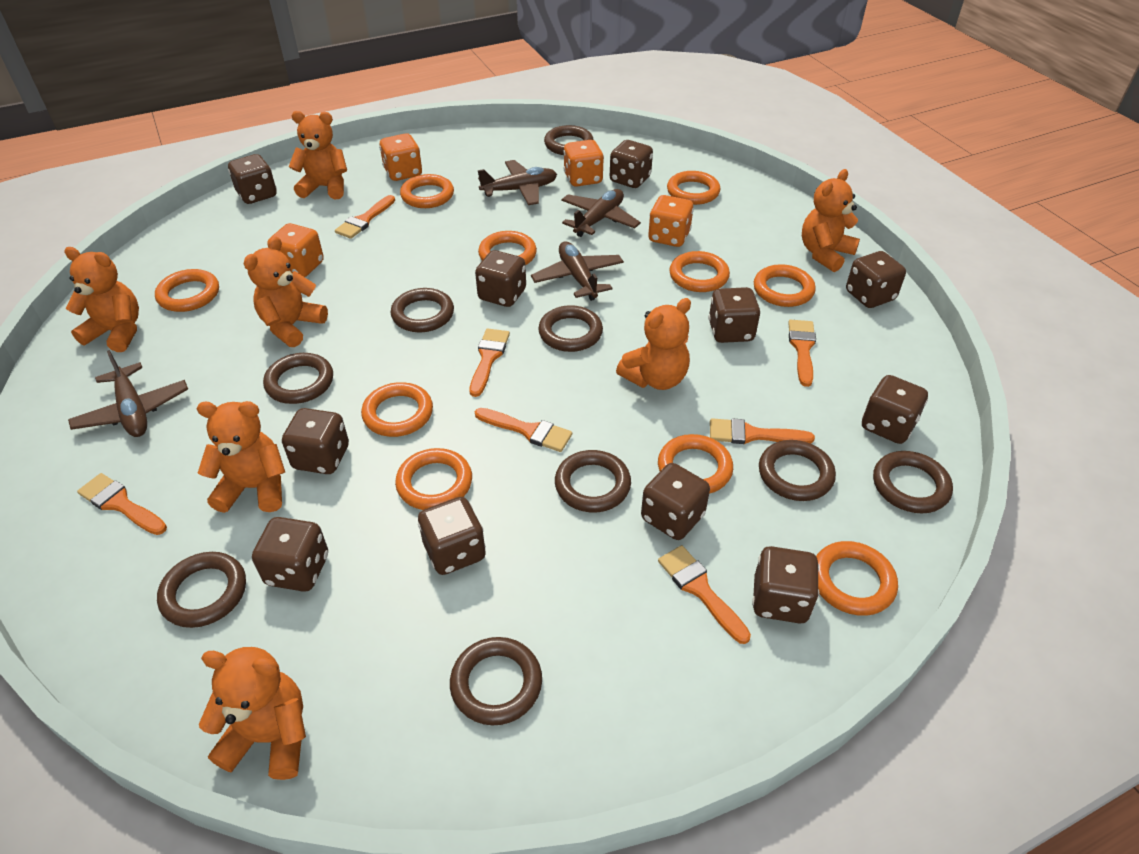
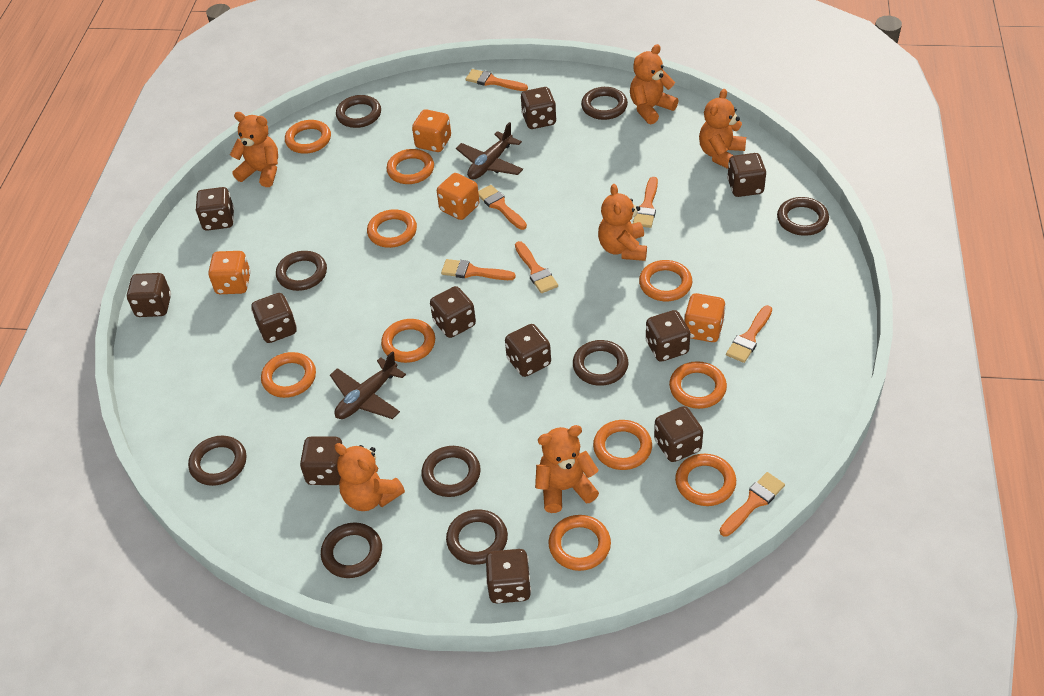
brown plane: 4 -> 2
orange teddy bear: 7 -> 6

